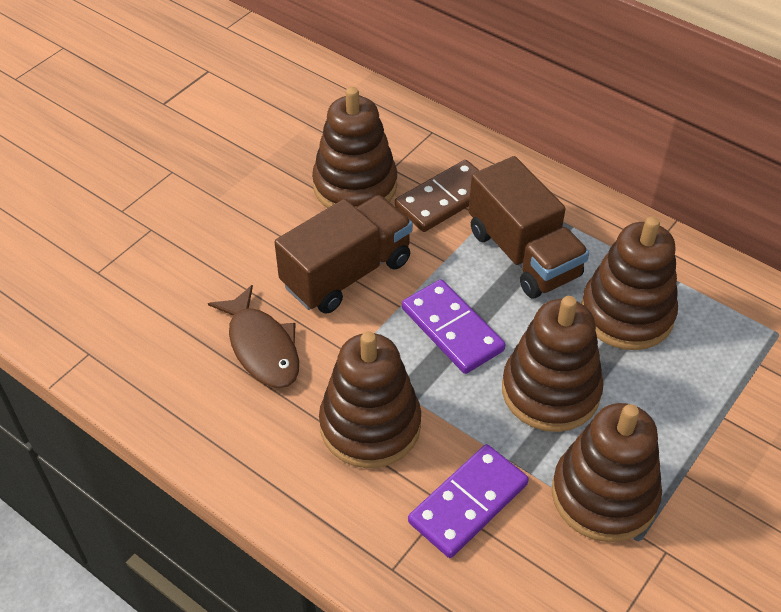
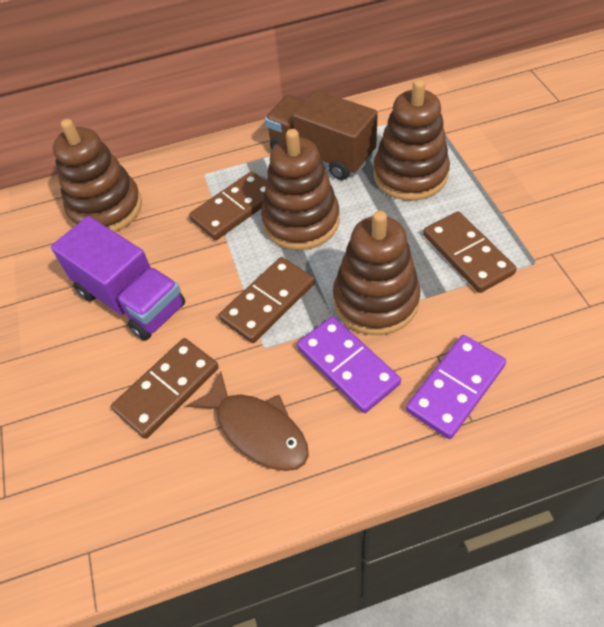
brown domino: 1 -> 4
brown stacking toy: 5 -> 4
brown truck: 2 -> 1
purple truck: 0 -> 1

